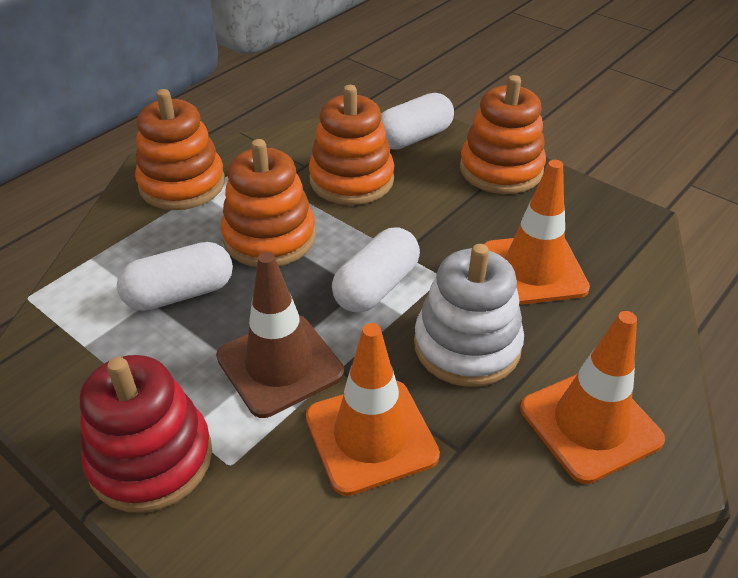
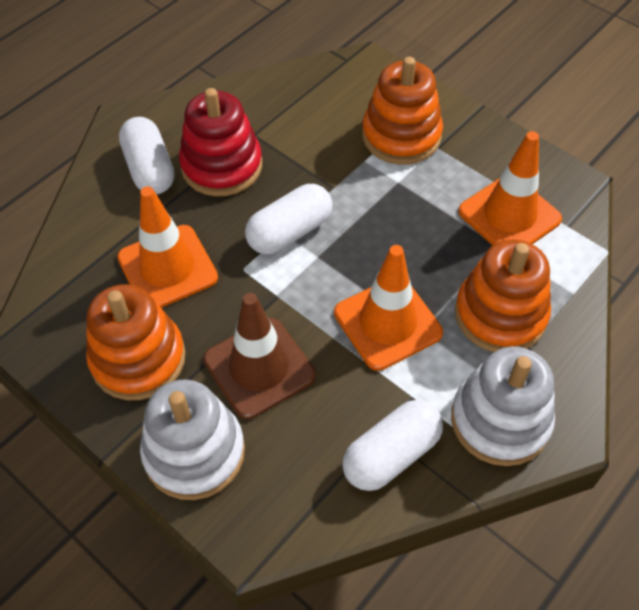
orange stacking toy: 4 -> 3
white stacking toy: 1 -> 2

